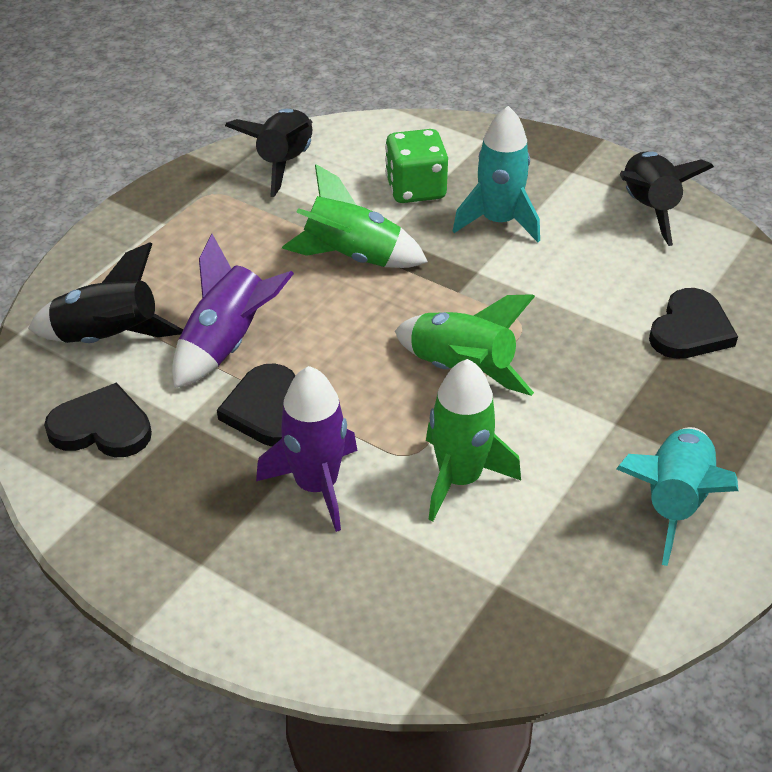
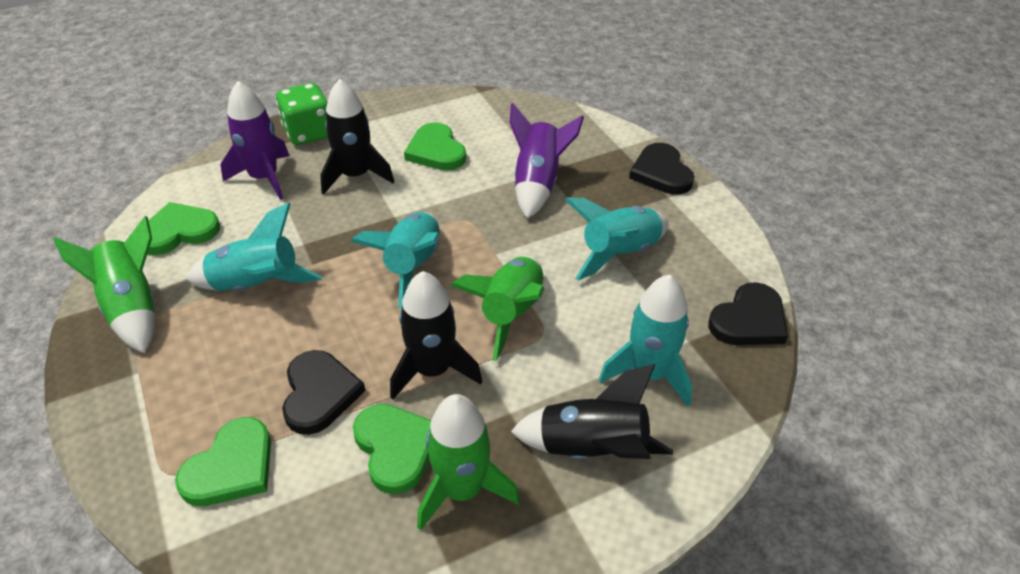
green heart: 0 -> 4
turquoise rocket: 2 -> 4

